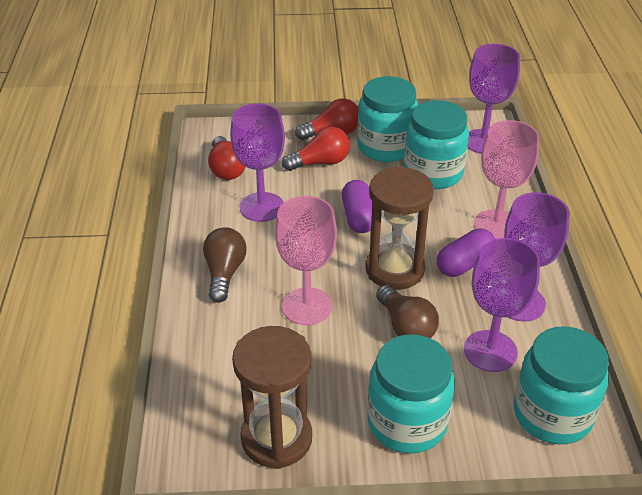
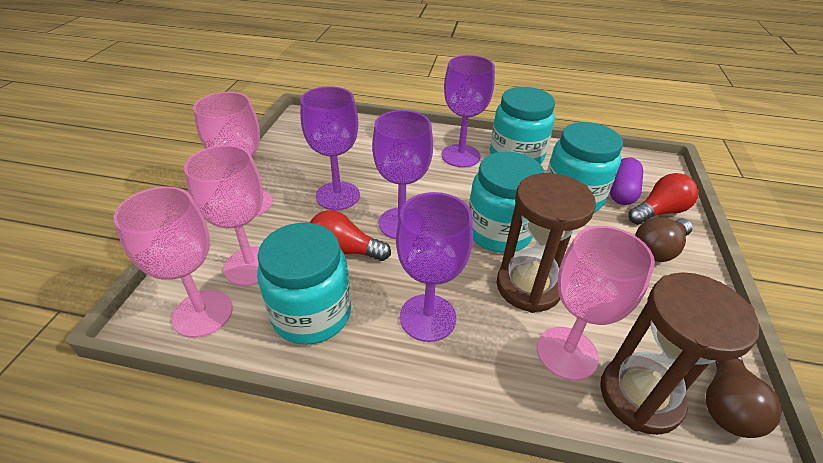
pink goblet: 2 -> 4
purple capsule: 2 -> 1
red light bulb: 3 -> 2

